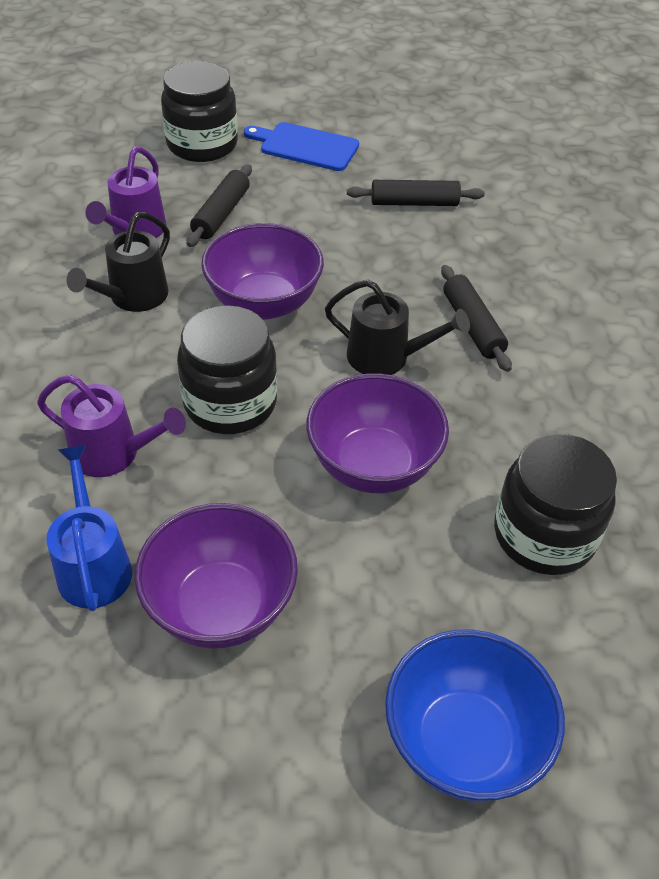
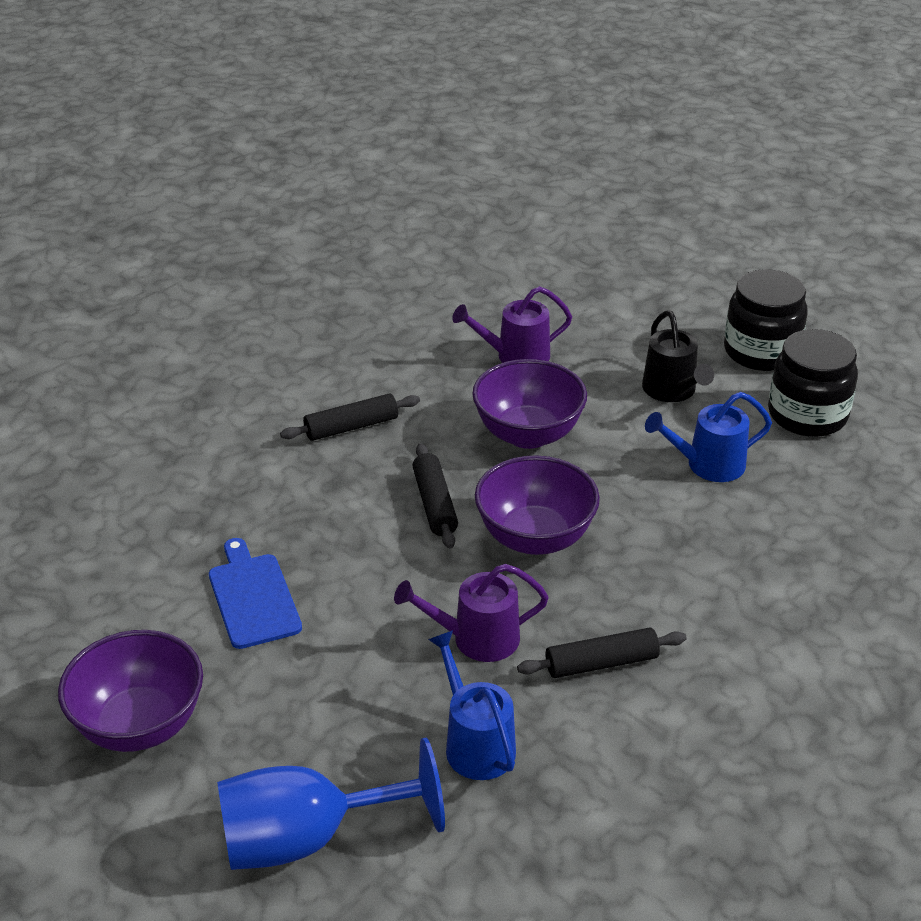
black jar: 3 -> 2
black watering can: 2 -> 1
blue bowl: 1 -> 0
blue goblet: 0 -> 1
blue watering can: 1 -> 2

